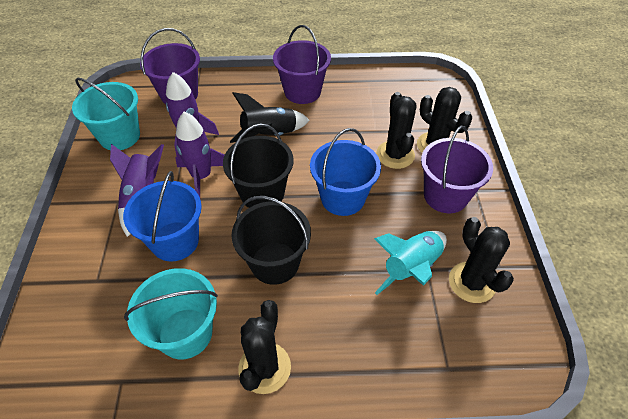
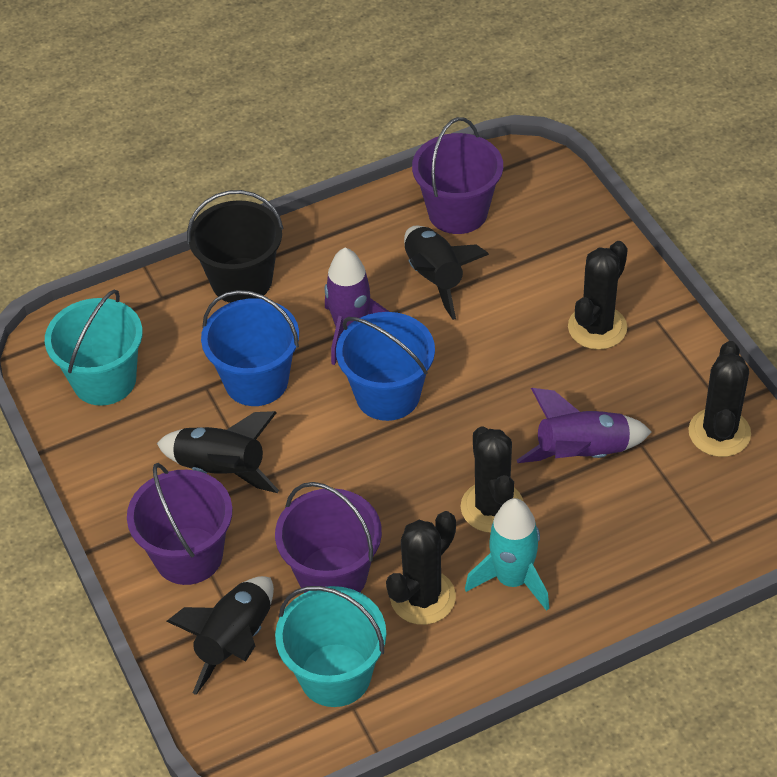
black bucket: 2 -> 1
black rocket: 1 -> 3
purple rocket: 3 -> 2

